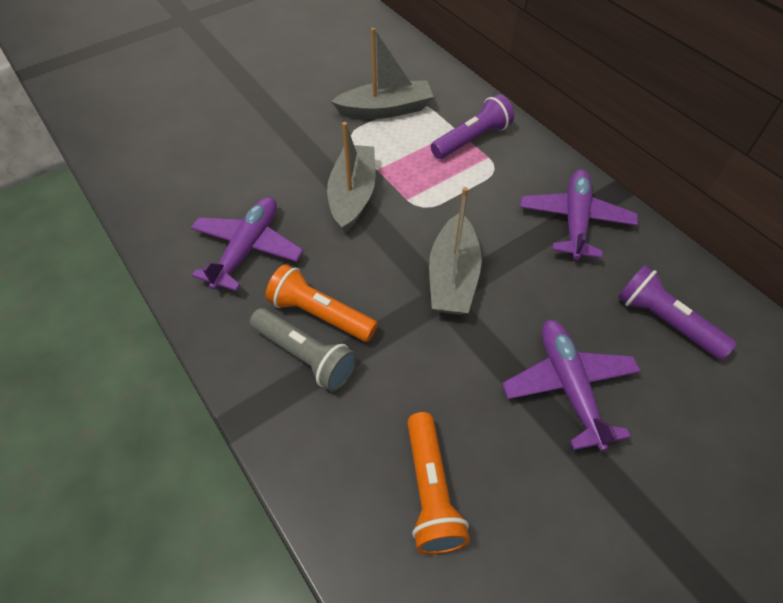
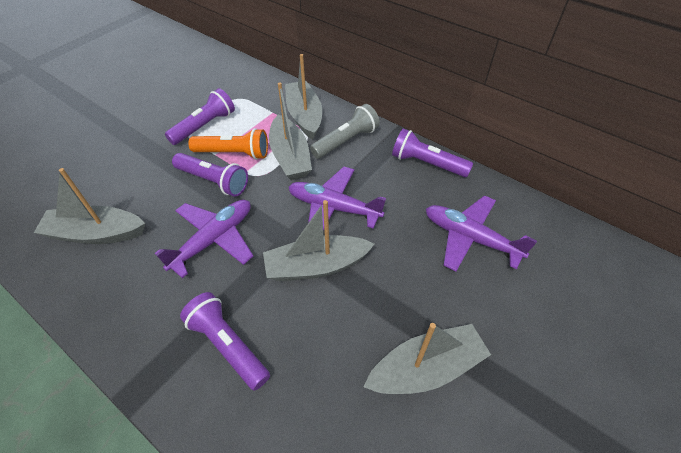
grey boat: 3 -> 5
orange flashlight: 2 -> 1
purple flashlight: 2 -> 4

